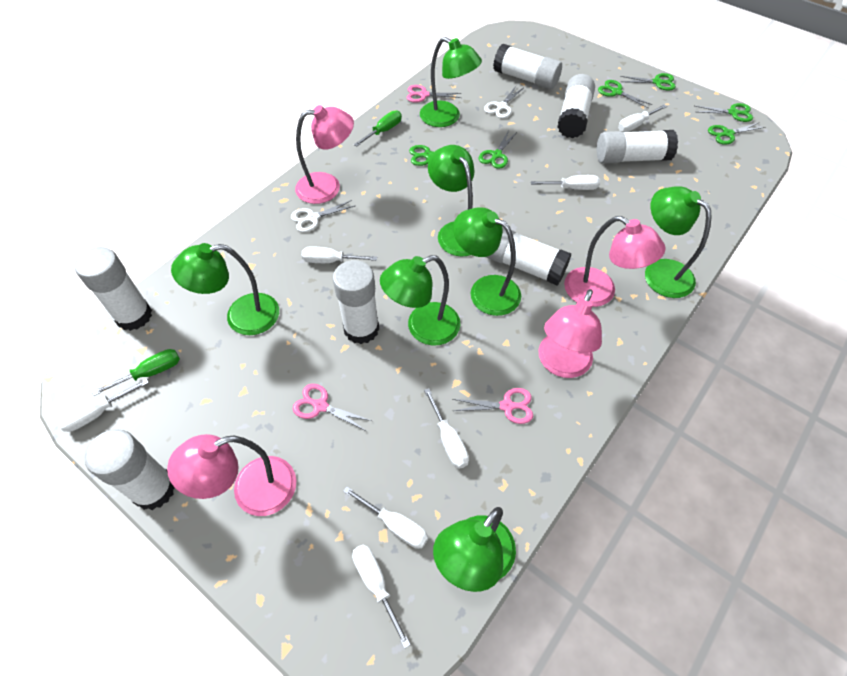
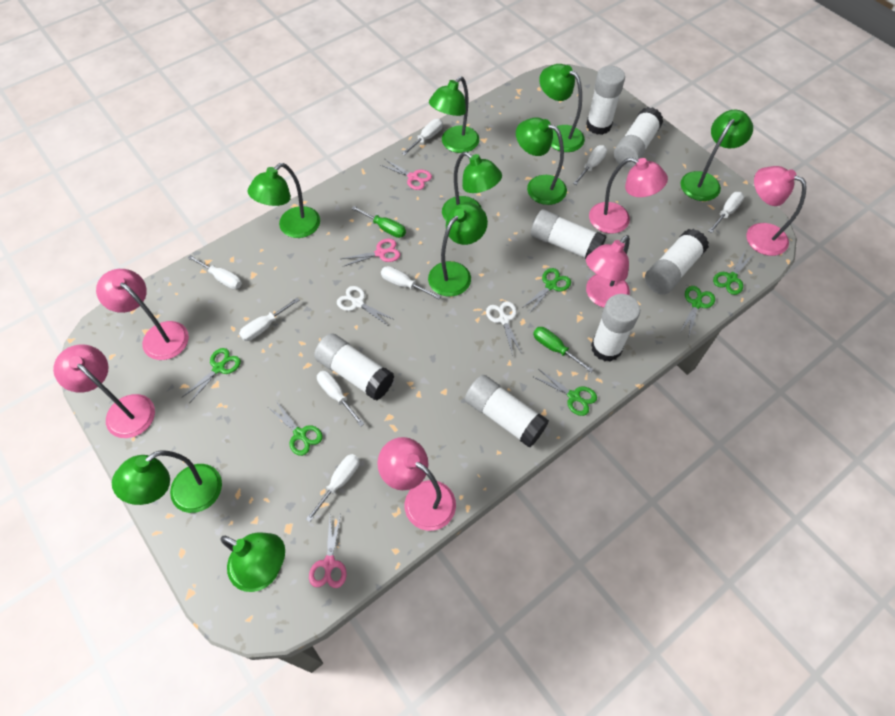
green lamp: 7 -> 9
pink lamp: 4 -> 6
white screwdriver: 7 -> 8

